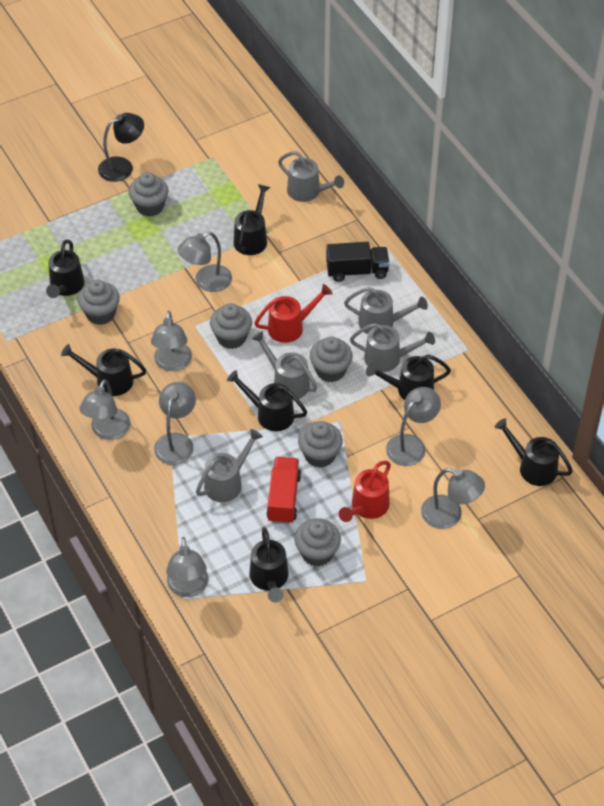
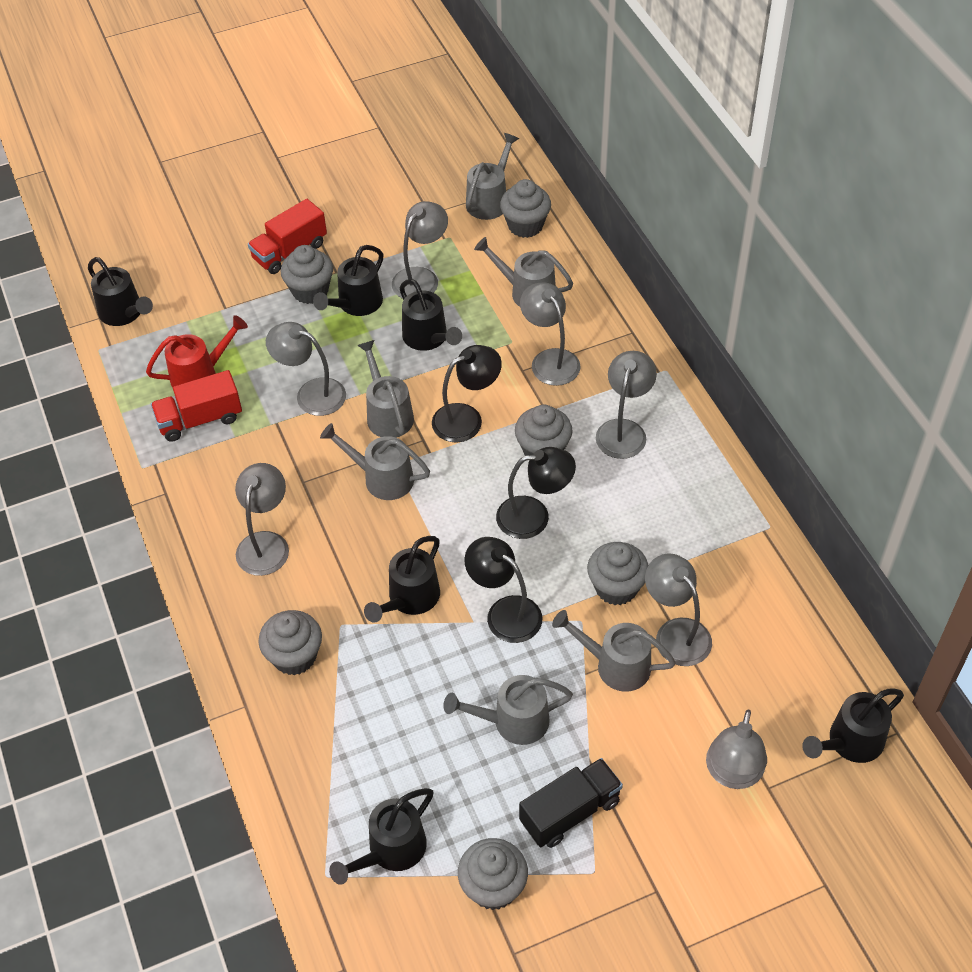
black lamp: 1 -> 3
black watering can: 7 -> 6
grey watering can: 5 -> 6
red truck: 1 -> 2
red watering can: 2 -> 1

